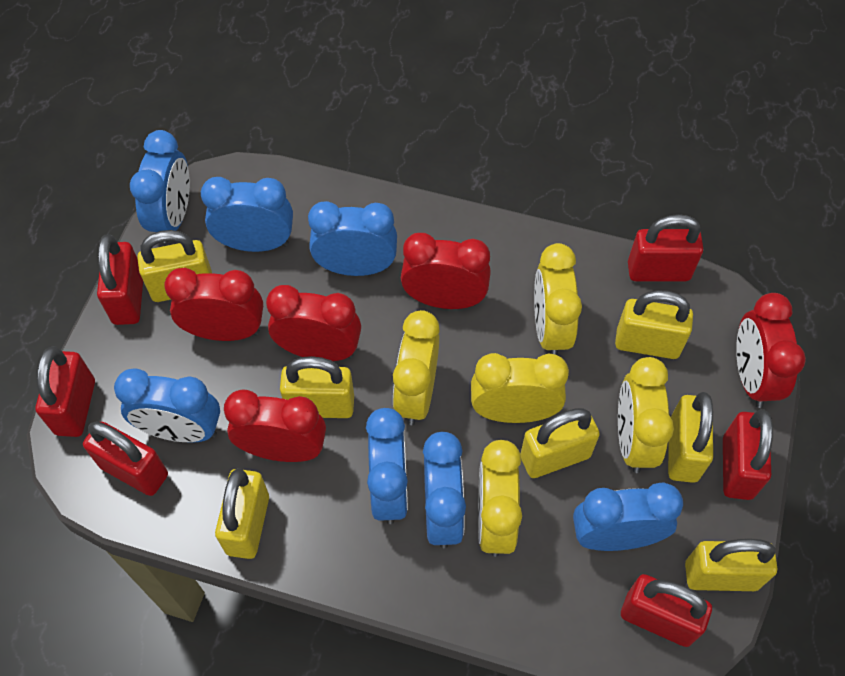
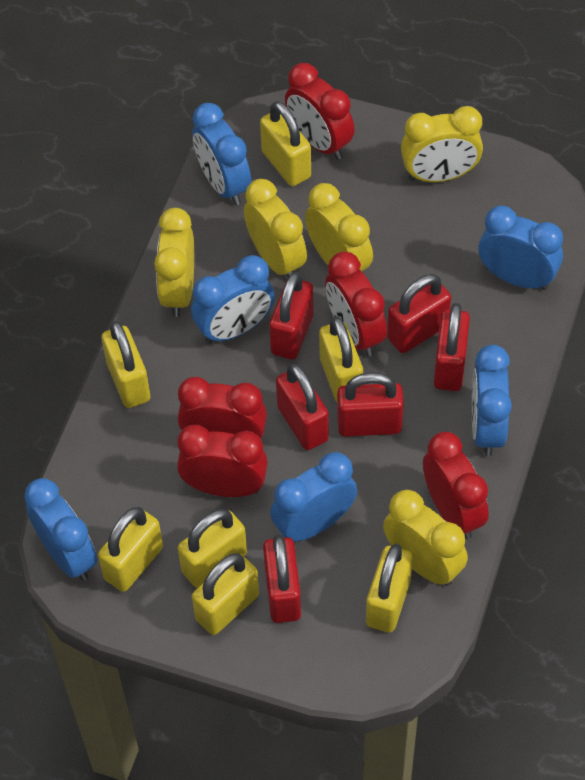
blue clock: 7 -> 6

